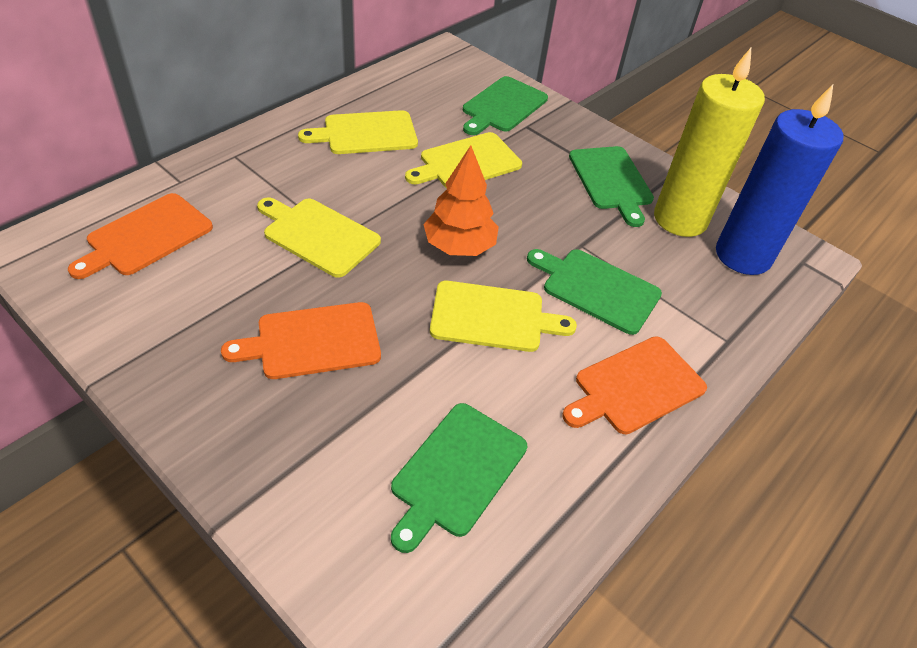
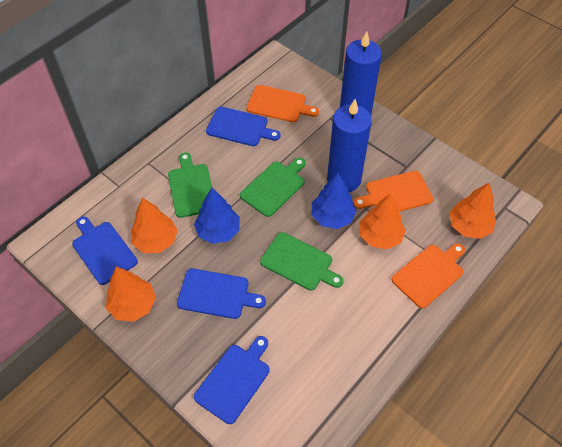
blue candle: 1 -> 2
blue cutting board: 0 -> 4
blue tree: 0 -> 2
green cutting board: 4 -> 3
orange tree: 1 -> 4
yellow candle: 1 -> 0
yellow cutting board: 4 -> 0

